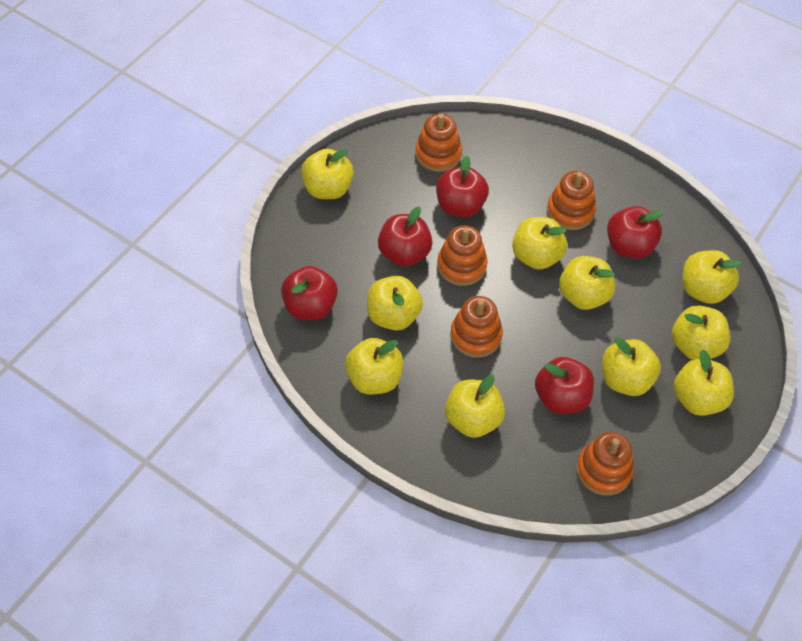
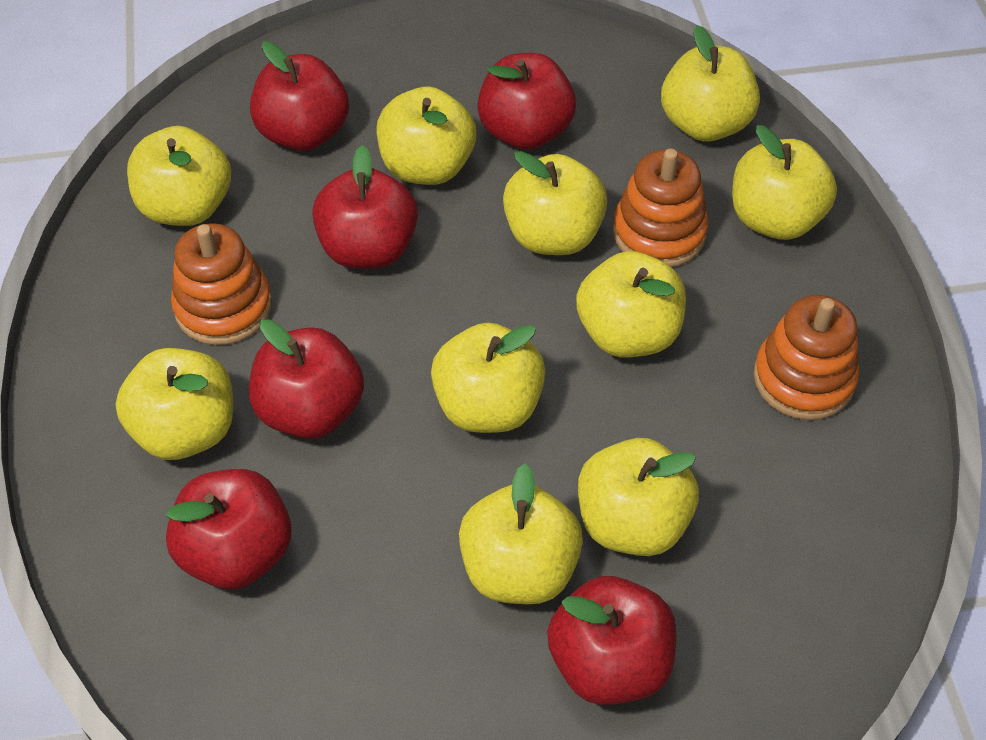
orange stacking toy: 5 -> 3
red apple: 5 -> 6

